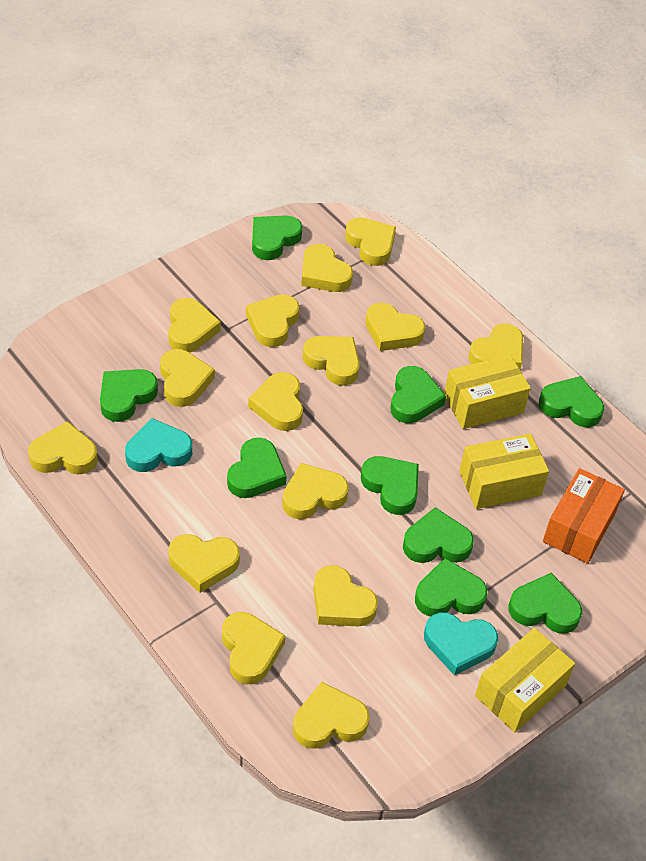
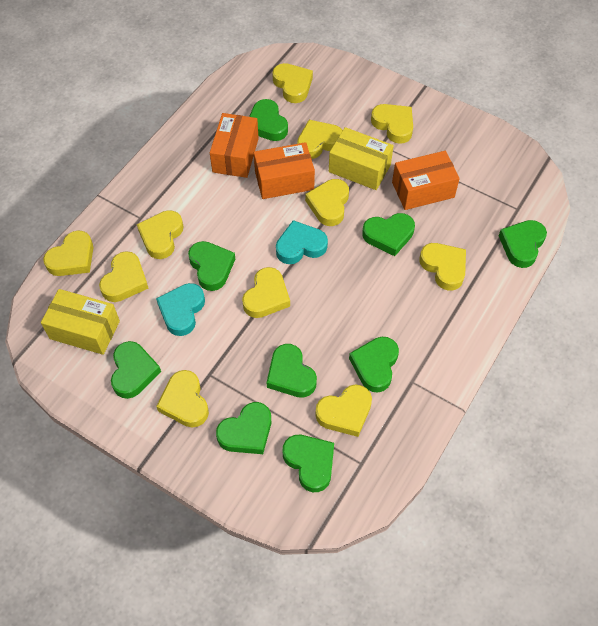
orange box: 1 -> 3
yellow box: 3 -> 2
yellow heart: 15 -> 11

